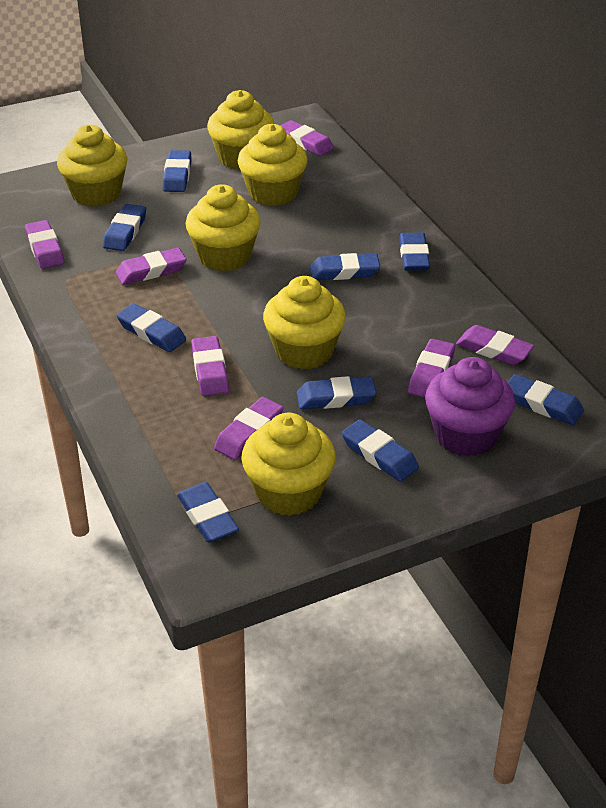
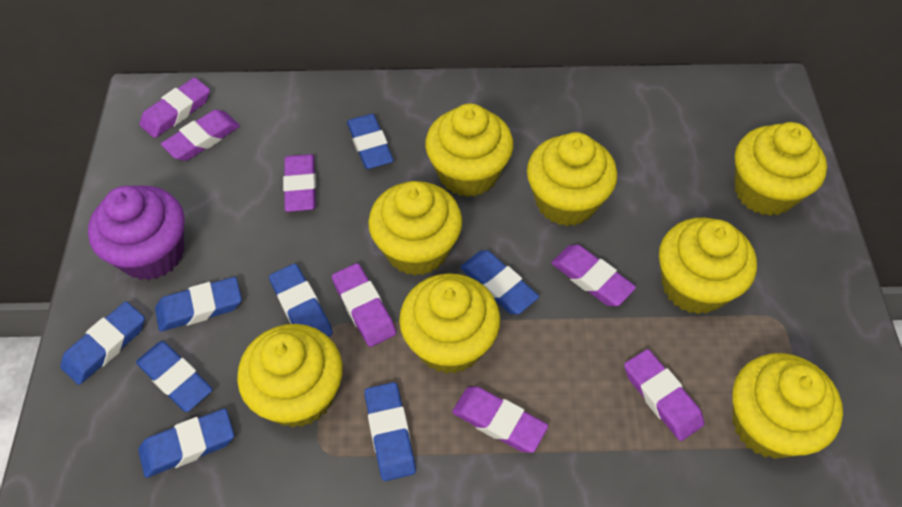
blue eraser: 9 -> 8
yellow cupcake: 6 -> 8

